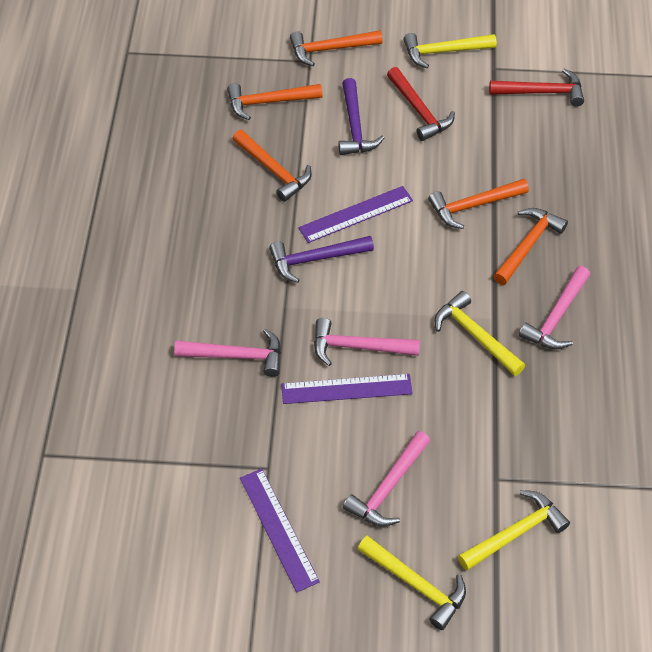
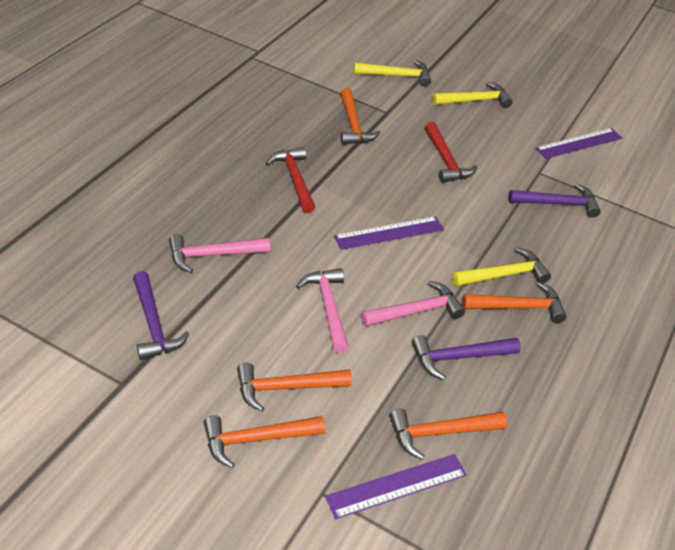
pink hammer: 4 -> 3
purple hammer: 2 -> 3
yellow hammer: 4 -> 3

